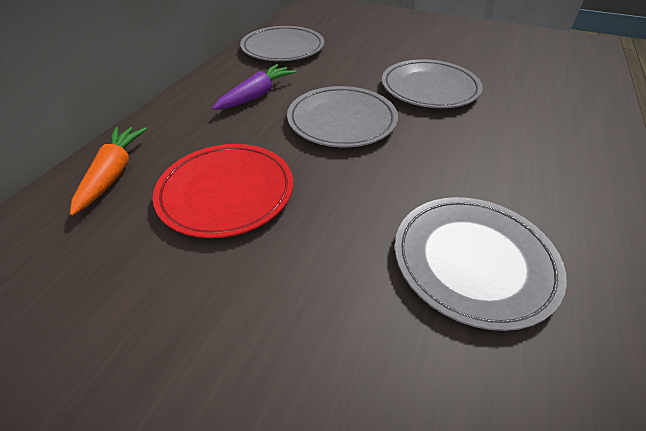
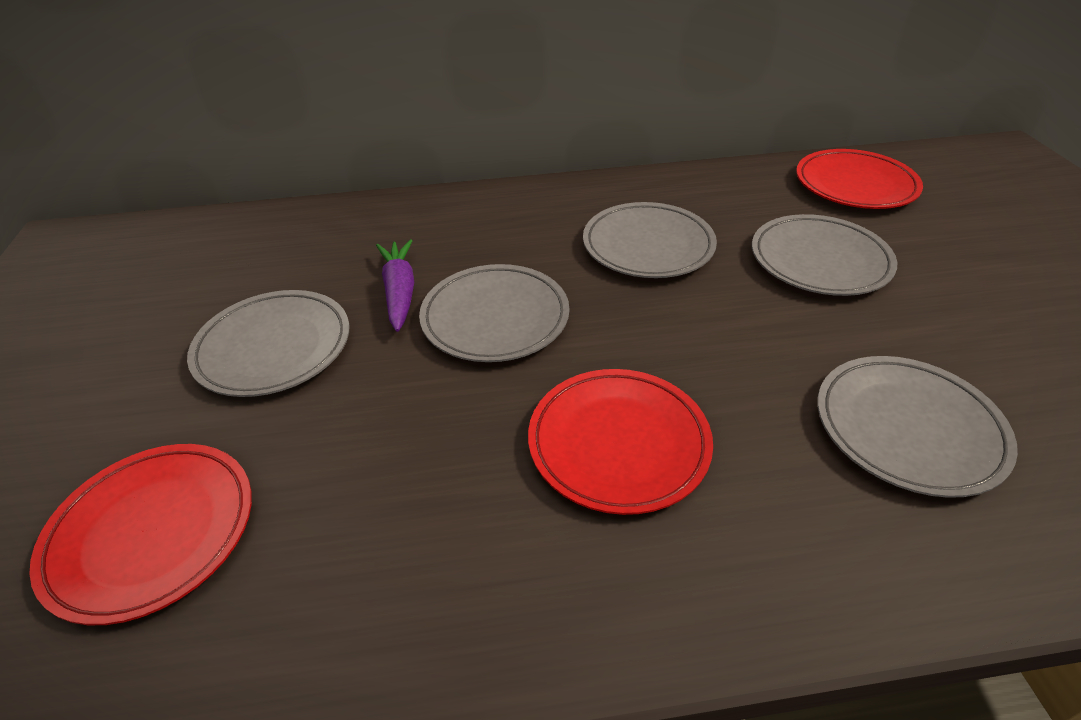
grey plate: 4 -> 5
orange carrot: 1 -> 0
red plate: 1 -> 3

